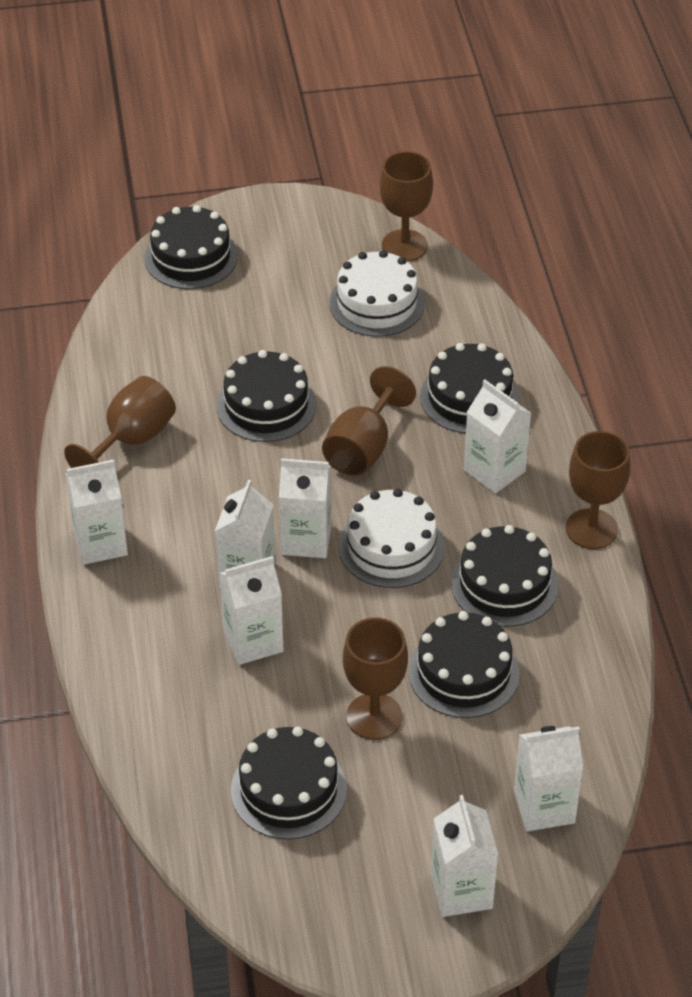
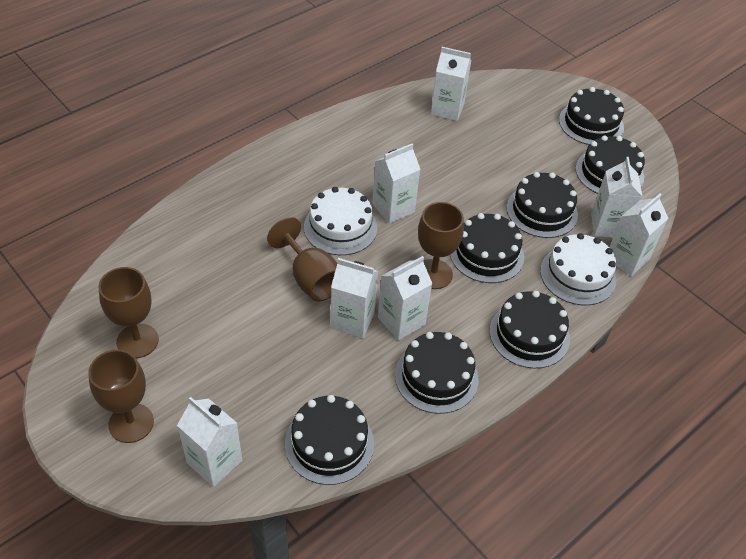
black cake: 6 -> 7
brown goblet: 5 -> 4

